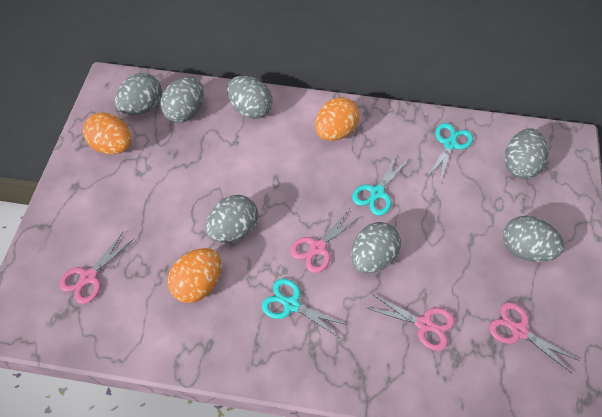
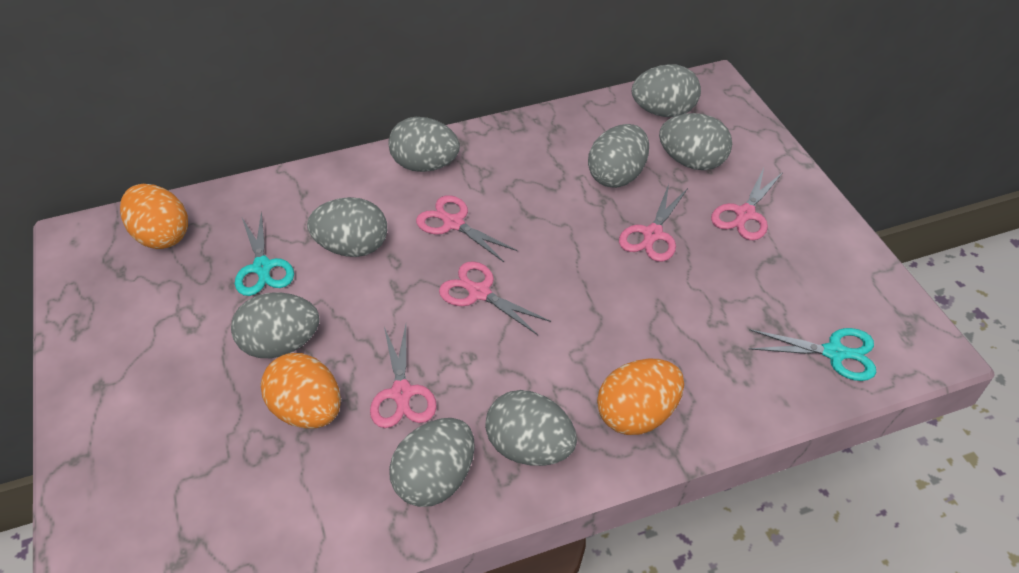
grey egg: 7 -> 8
pink scissors: 4 -> 5
turquoise scissors: 3 -> 2

